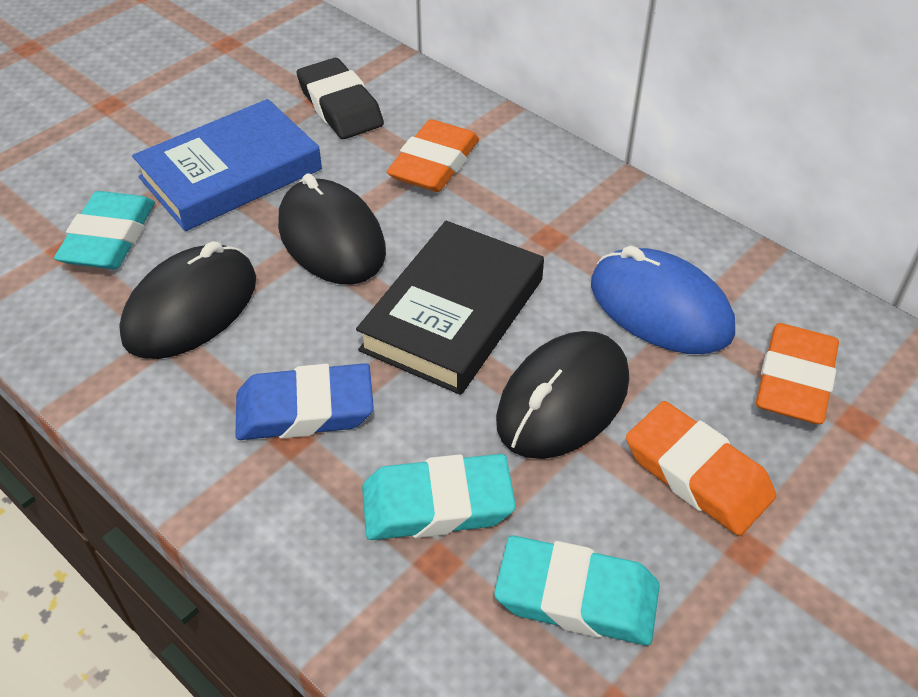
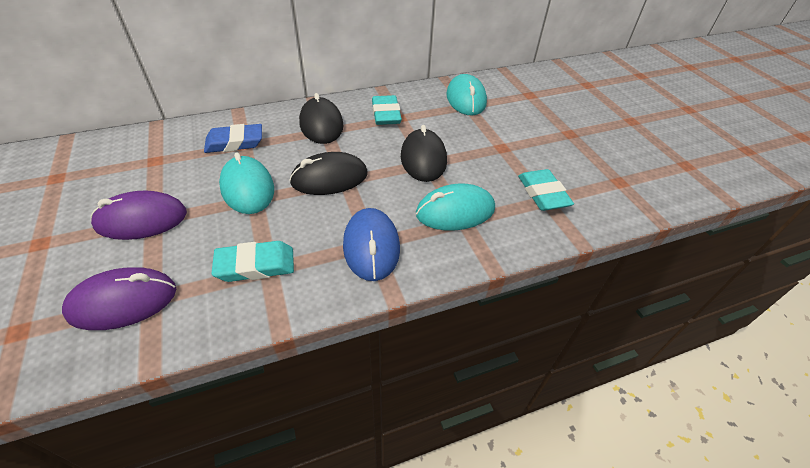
black book: 1 -> 0
black eraser: 1 -> 0
blue book: 1 -> 0
orange eraser: 3 -> 0
purple mouse: 0 -> 2
turquoise mouse: 0 -> 3

